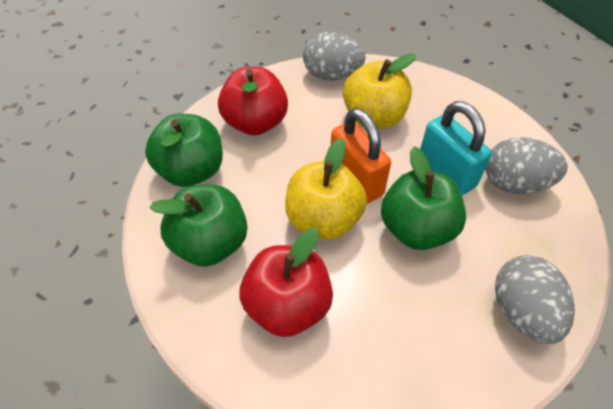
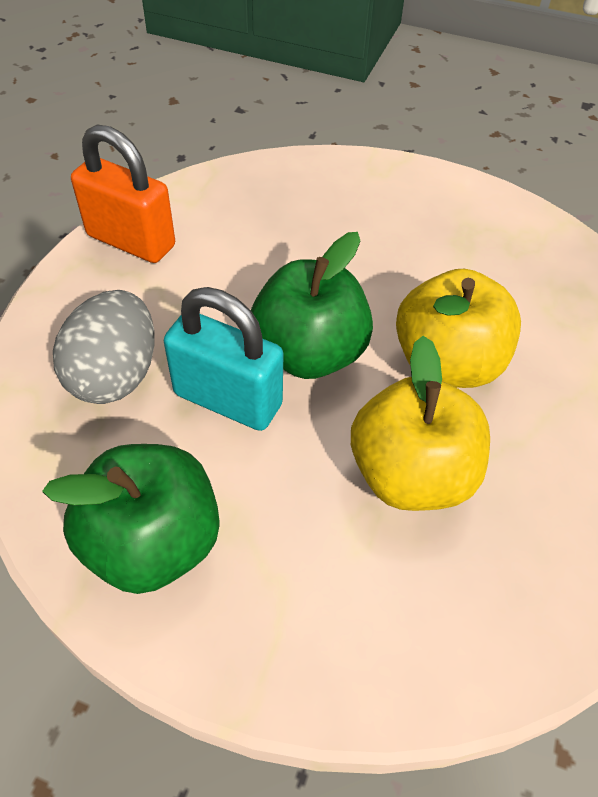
green apple: 3 -> 2
grey egg: 3 -> 1
red apple: 2 -> 0

